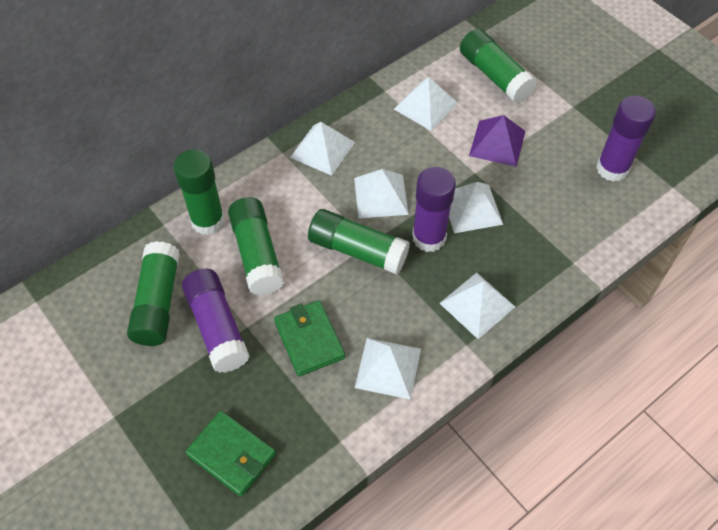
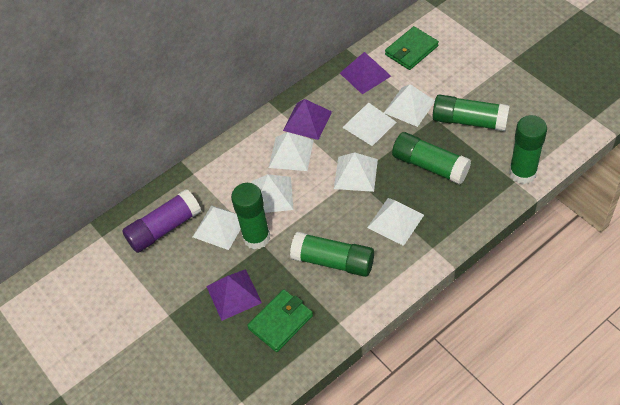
purple glue stick: 3 -> 1
purple pyramid: 1 -> 3
white pyramid: 6 -> 7

